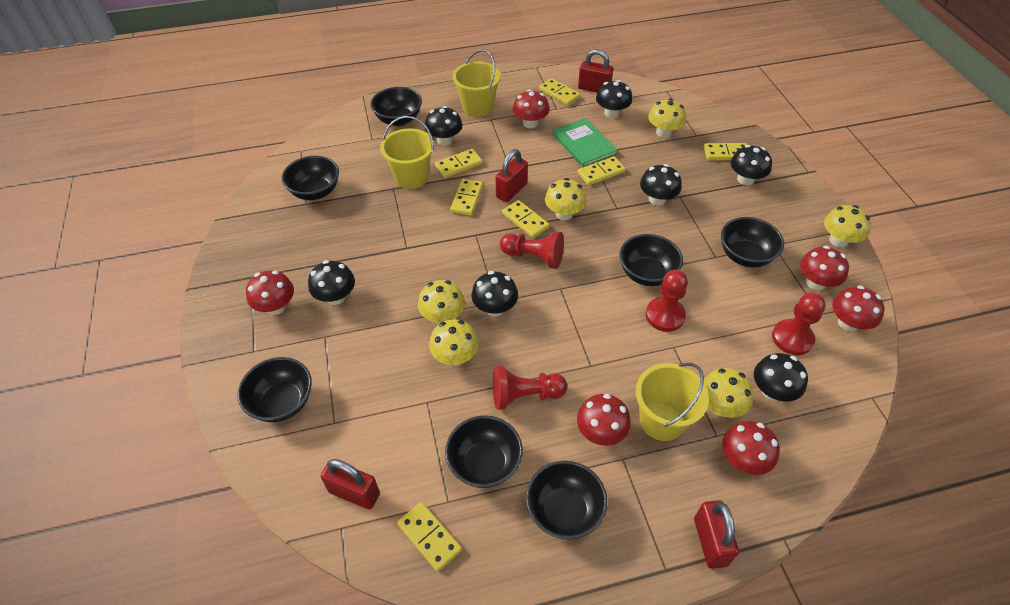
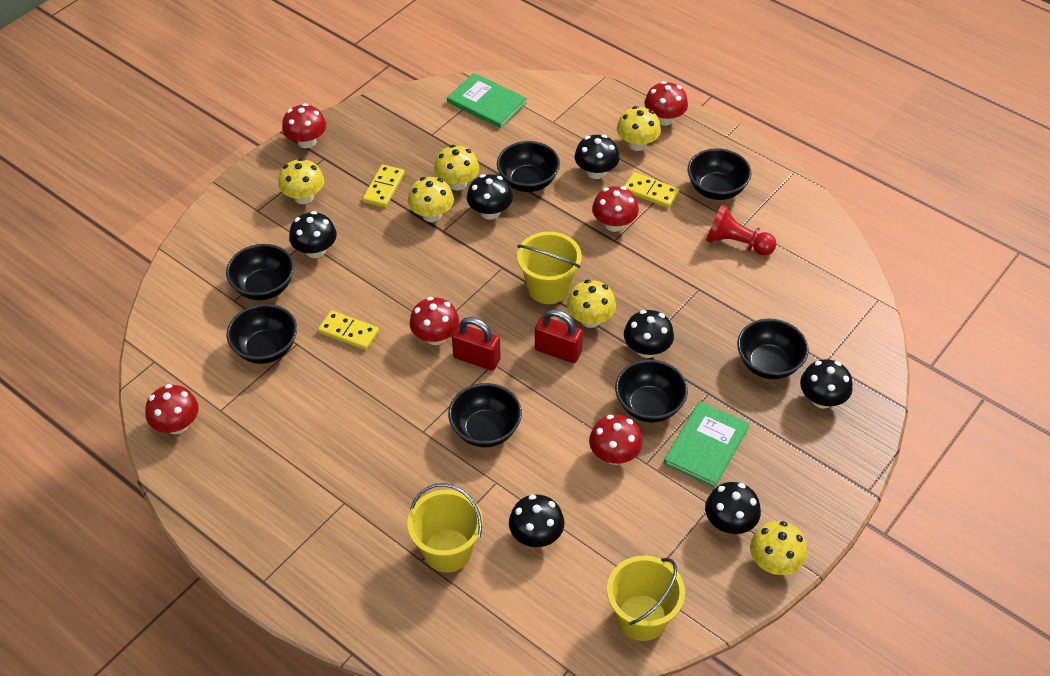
green book: 1 -> 2
red padlock: 4 -> 2
red pawn: 4 -> 1
yellow domino: 7 -> 3

